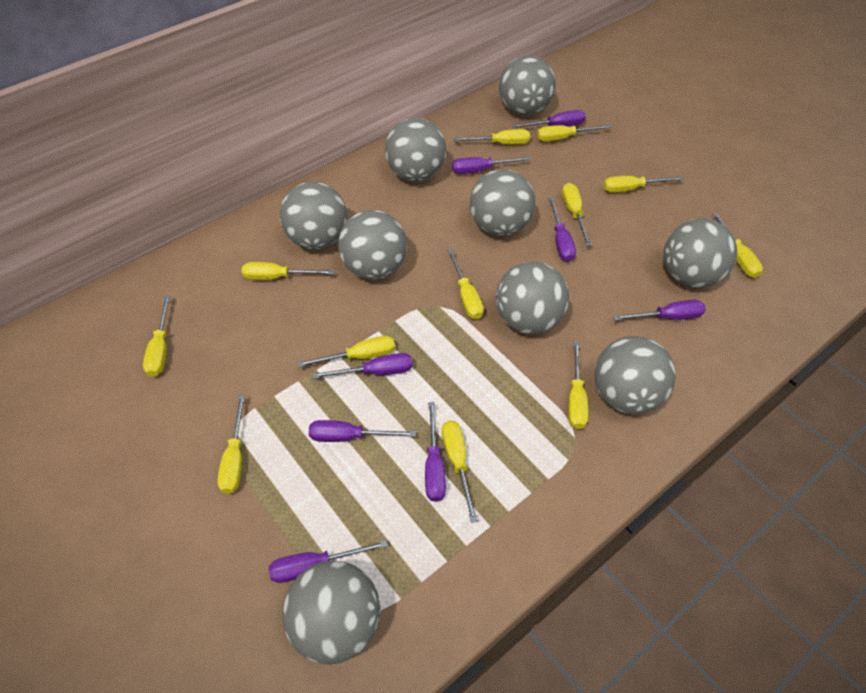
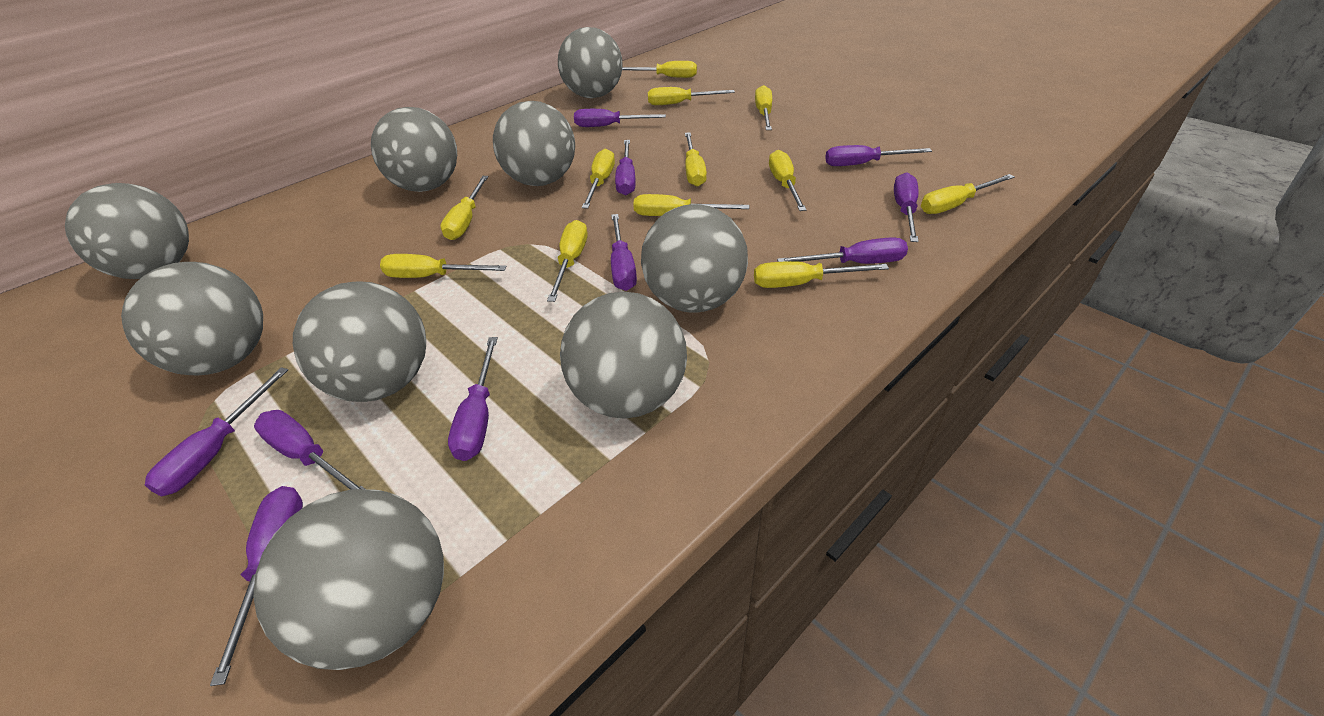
purple screwdriver: 8 -> 10

